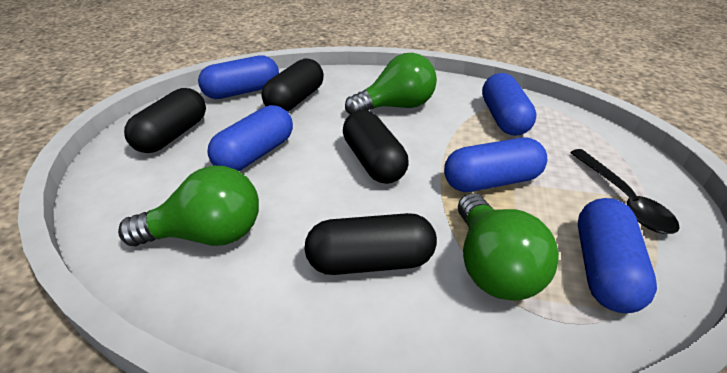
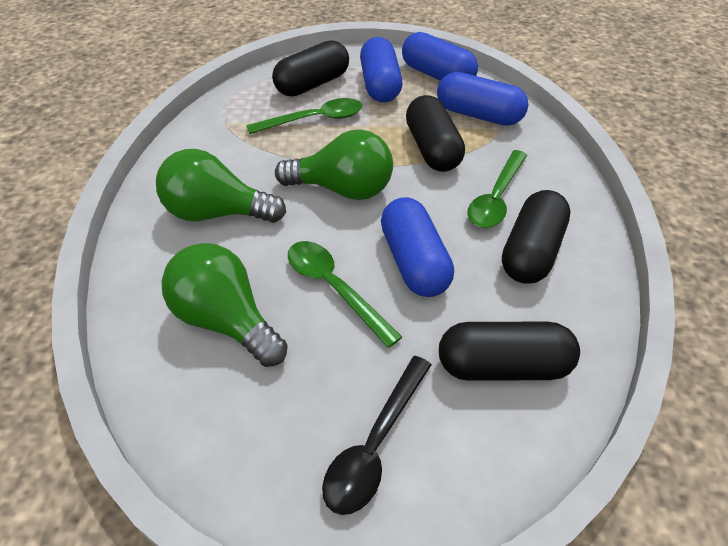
blue capsule: 5 -> 4
green spoon: 0 -> 3

